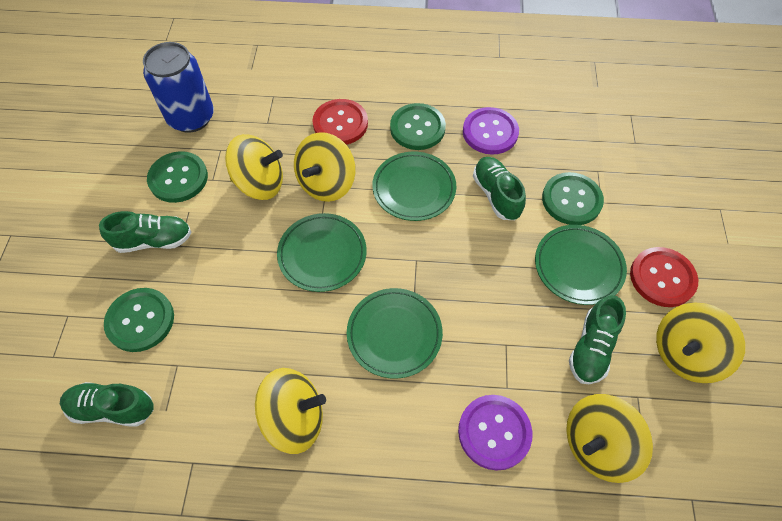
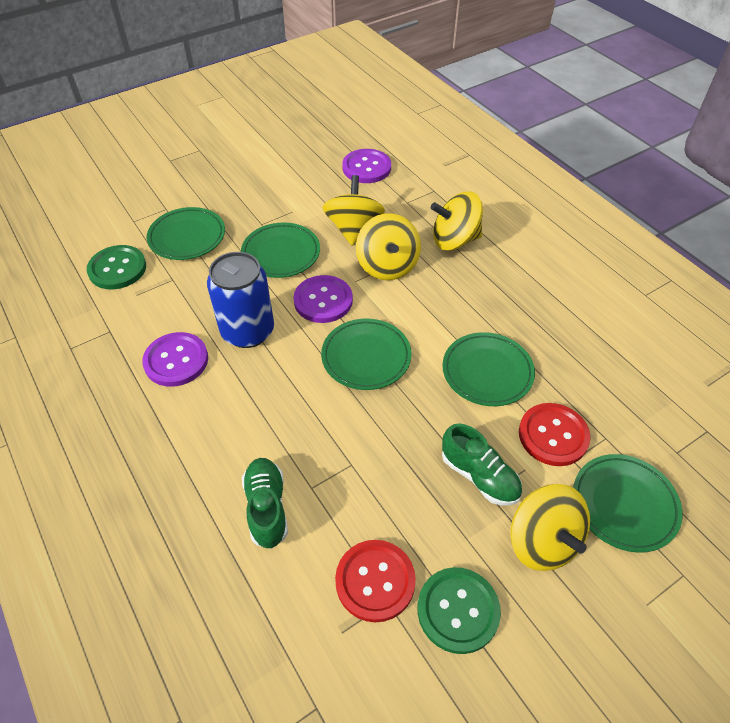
green button: 4 -> 2
green plate: 4 -> 5
green shoe: 4 -> 2
purple button: 2 -> 3
yellow spinning top: 5 -> 4

